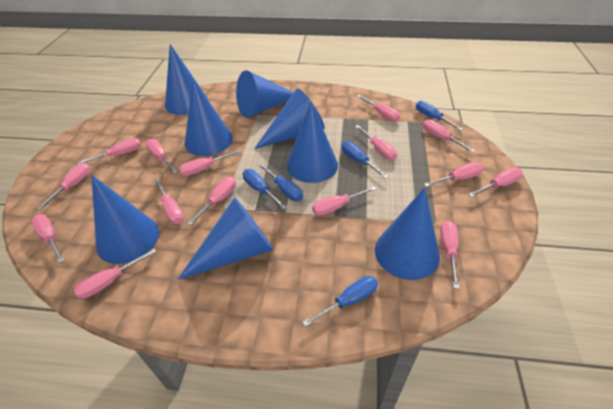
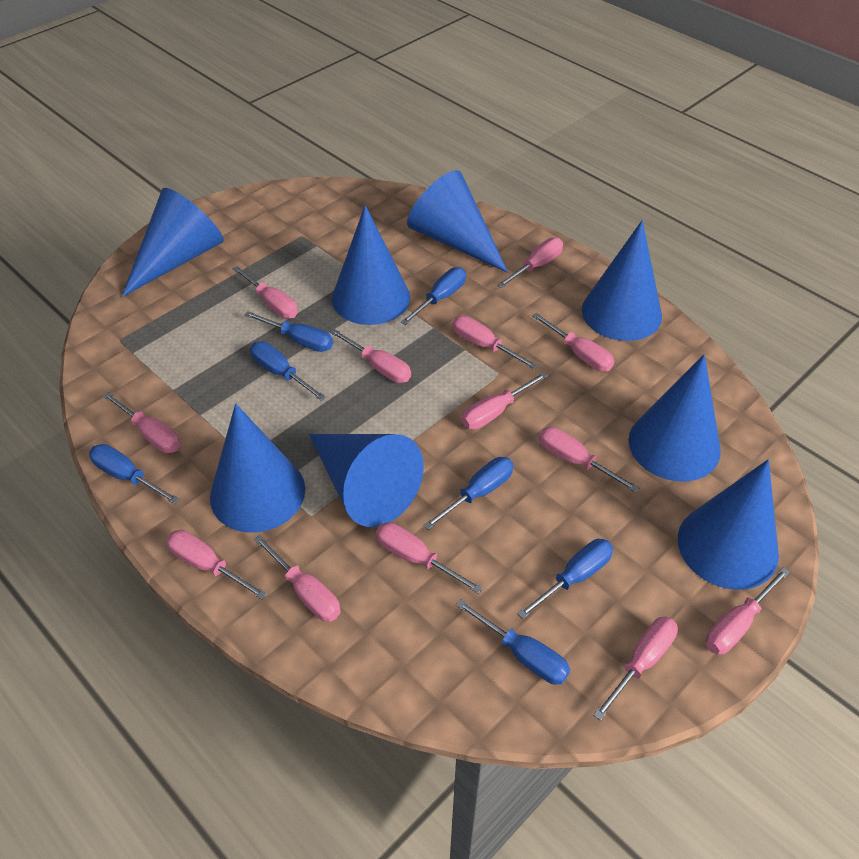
blue screwdriver: 5 -> 7
pink screwdriver: 15 -> 13

